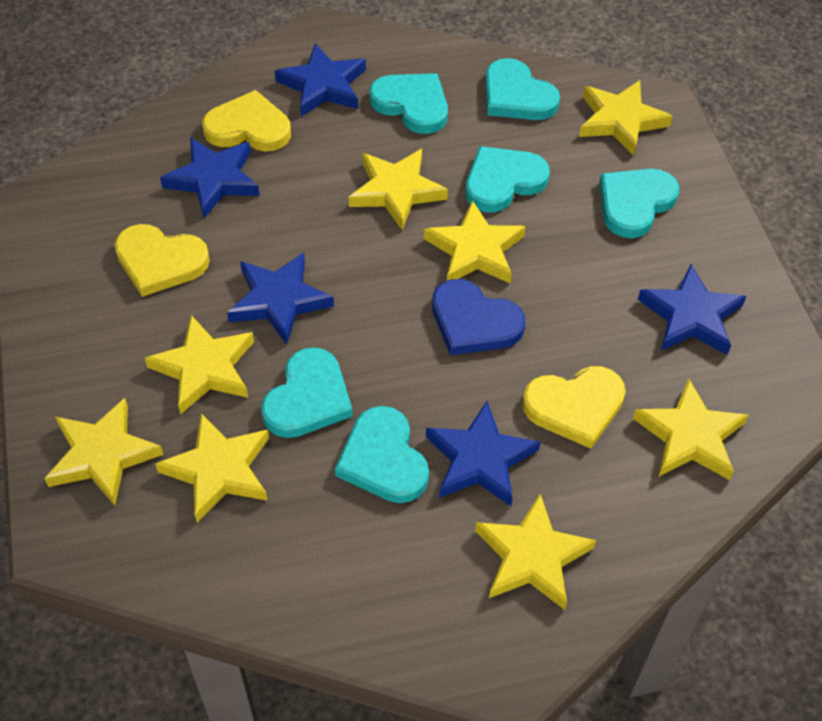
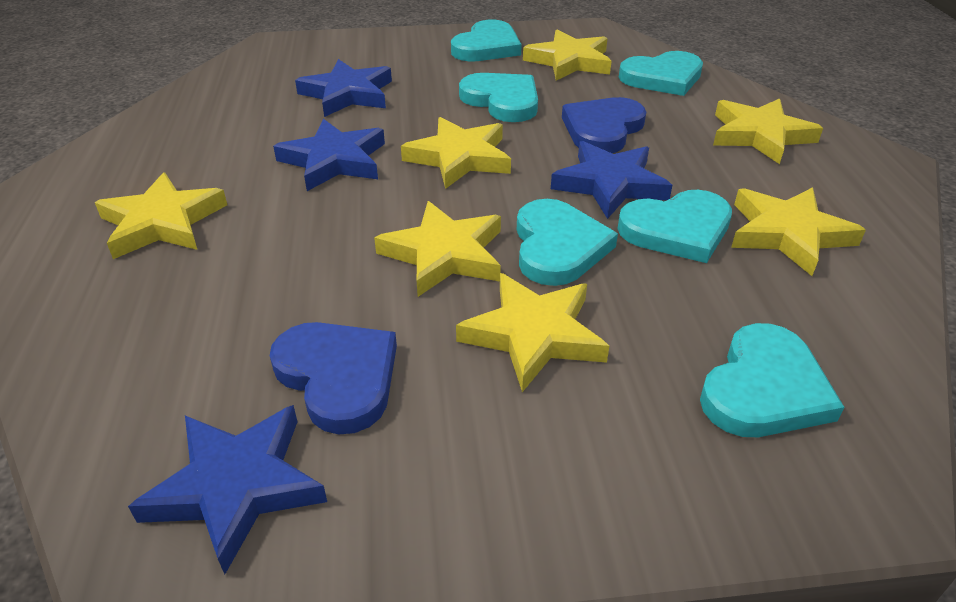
blue heart: 1 -> 2
blue star: 5 -> 4
yellow heart: 3 -> 0
yellow star: 8 -> 7

